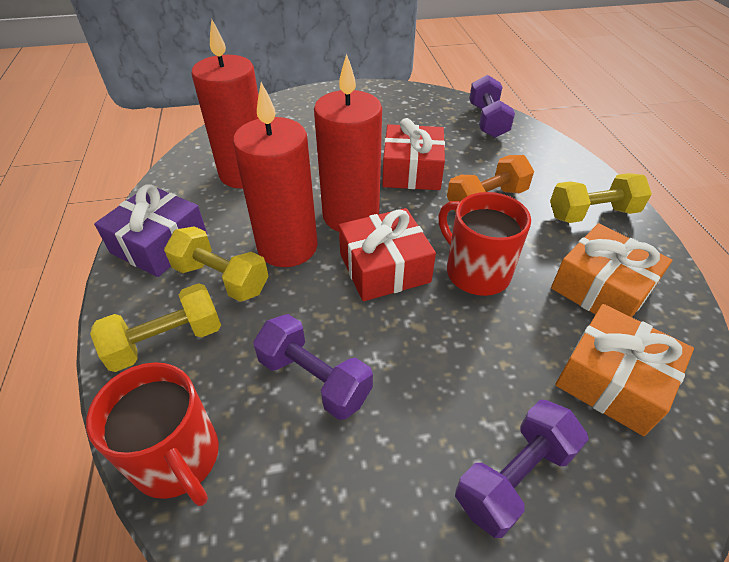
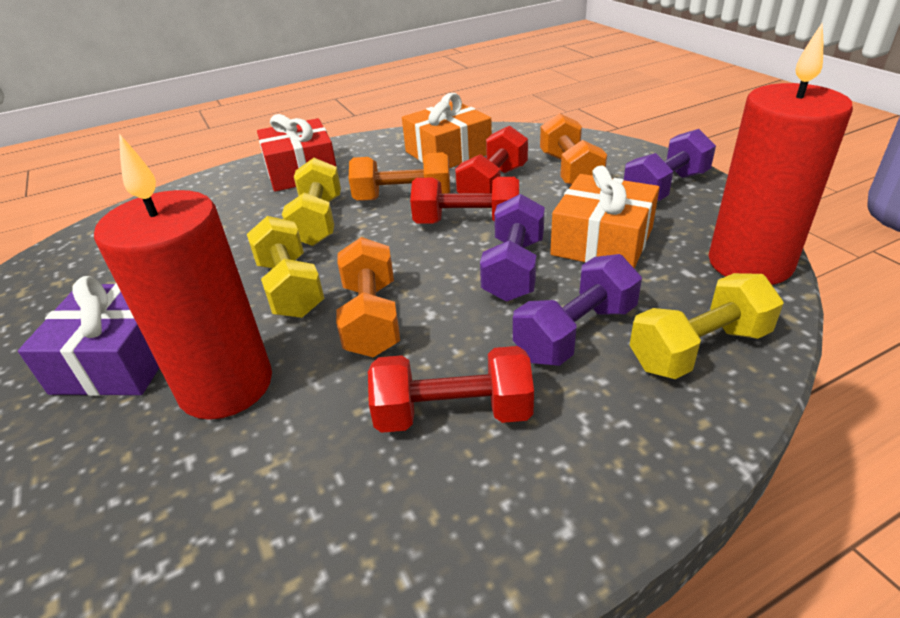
orange dumbbell: 1 -> 3
red candle: 3 -> 2
red dumbbell: 0 -> 3
red gift: 2 -> 1
red mug: 2 -> 0

